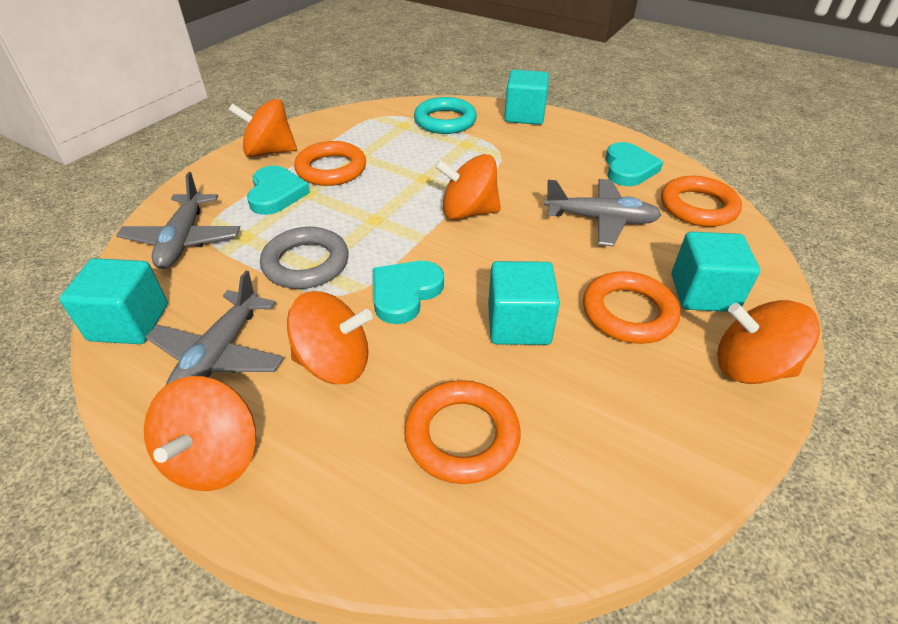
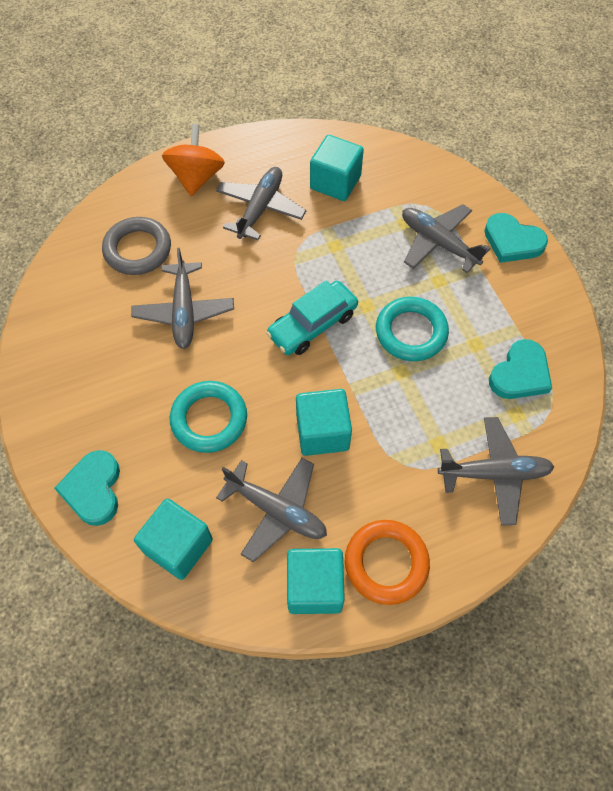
grey plane: 3 -> 5
orange ring: 4 -> 1
orange spinning top: 5 -> 1
turquoise car: 0 -> 1
turquoise ring: 1 -> 2

